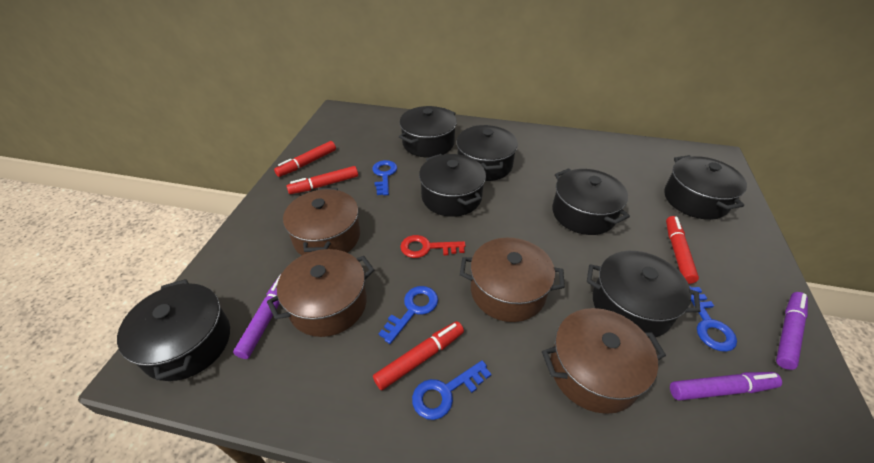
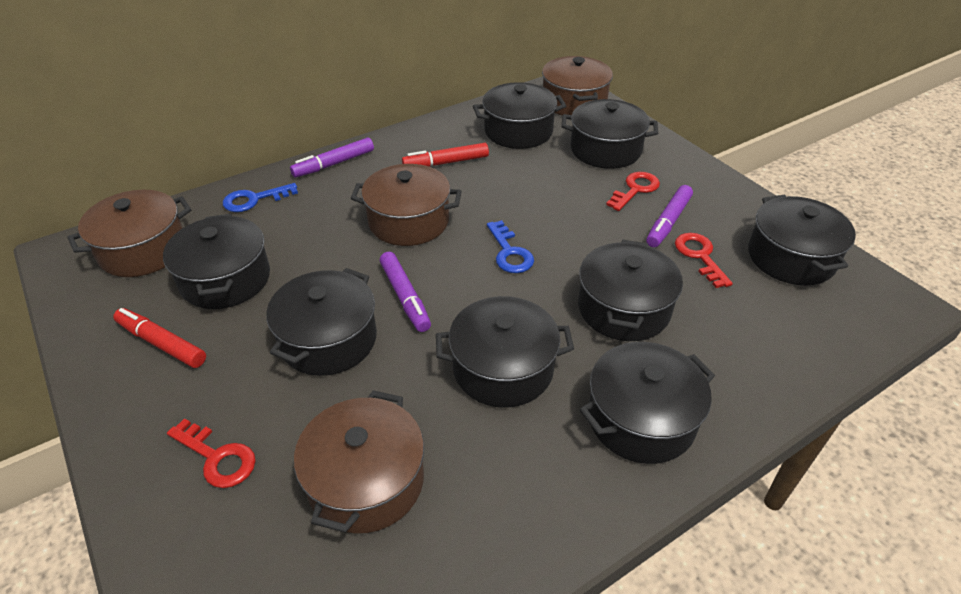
black pot: 7 -> 8
blue key: 4 -> 2
red key: 1 -> 3
red marker: 4 -> 2

